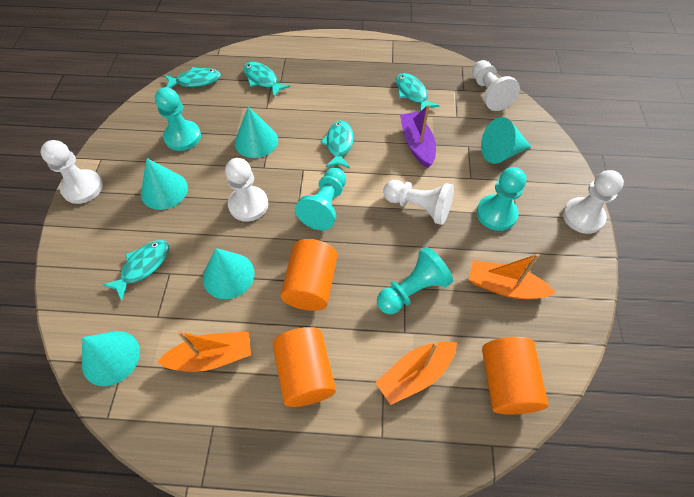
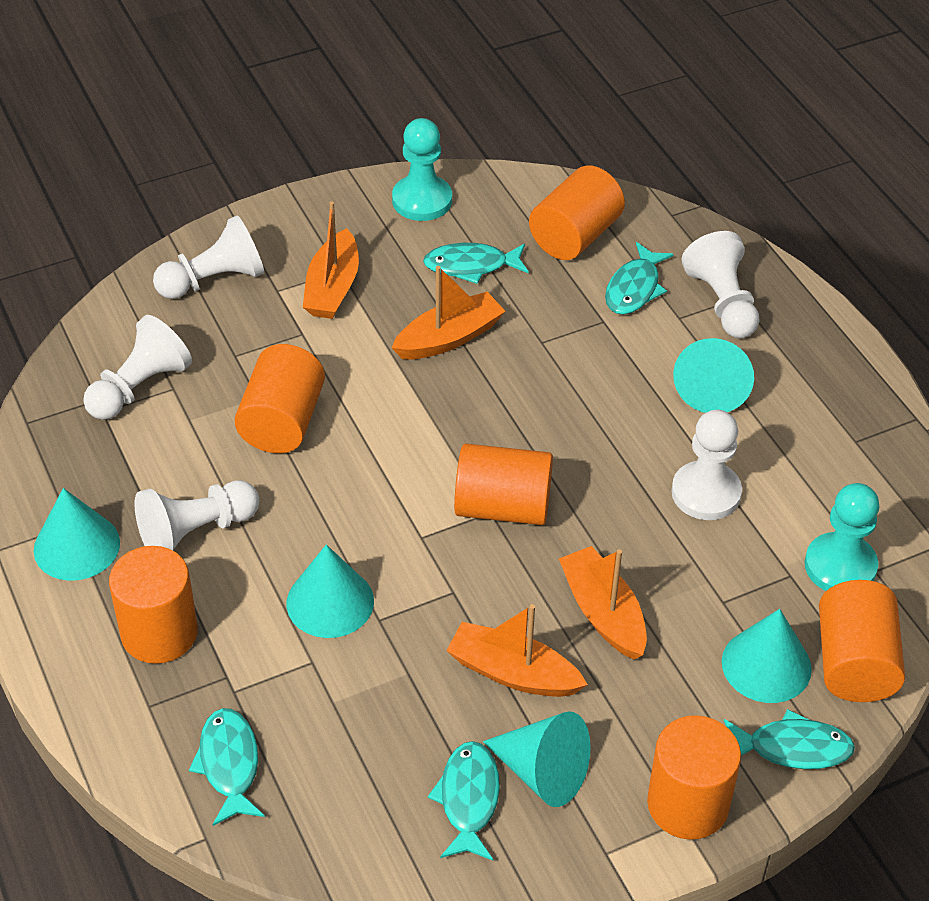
orange boat: 3 -> 4
orange cylinder: 3 -> 6
purple boat: 1 -> 0
turquoise pawn: 4 -> 2

